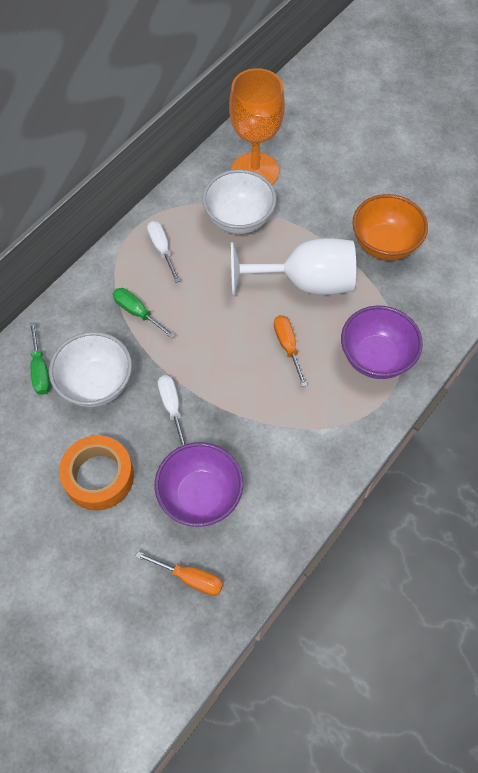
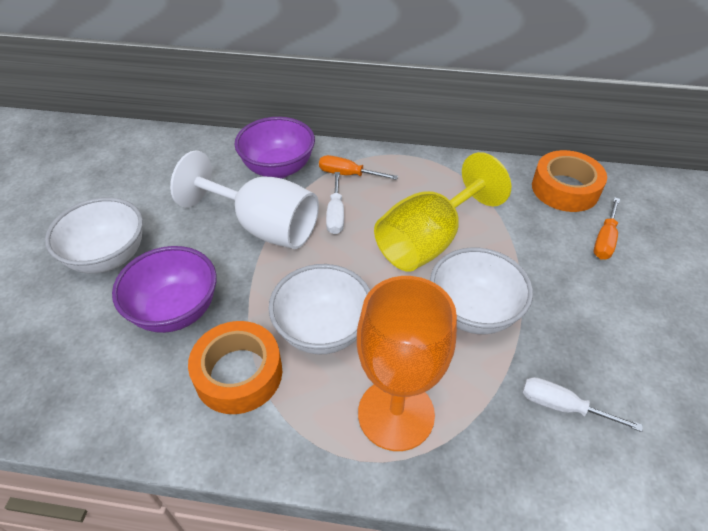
green screwdriver: 2 -> 0
orange bowl: 1 -> 0
orange tape: 1 -> 2
white bowl: 2 -> 3
yellow goblet: 0 -> 1

